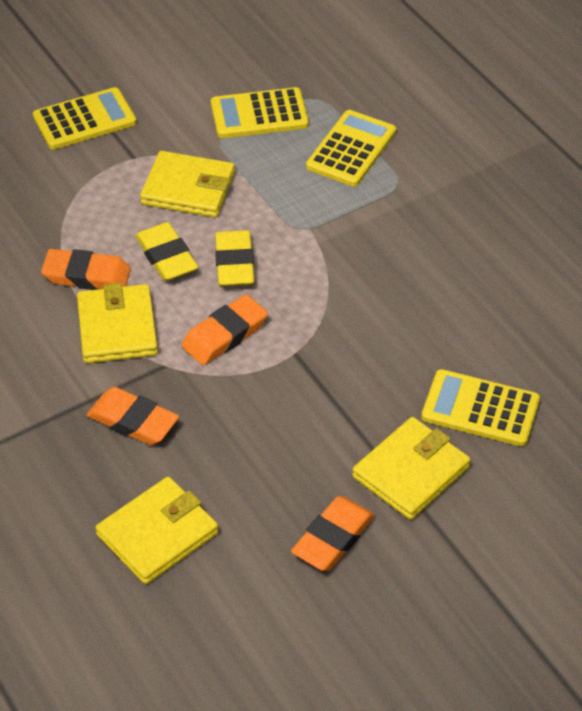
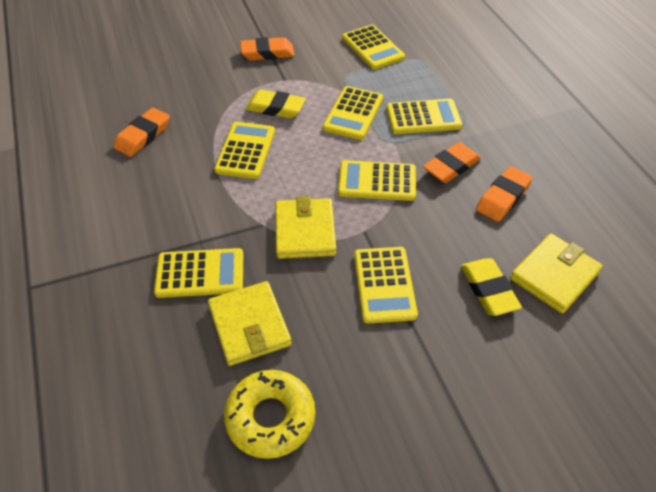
yellow calculator: 4 -> 7
yellow donut: 0 -> 1
yellow wallet: 4 -> 3

